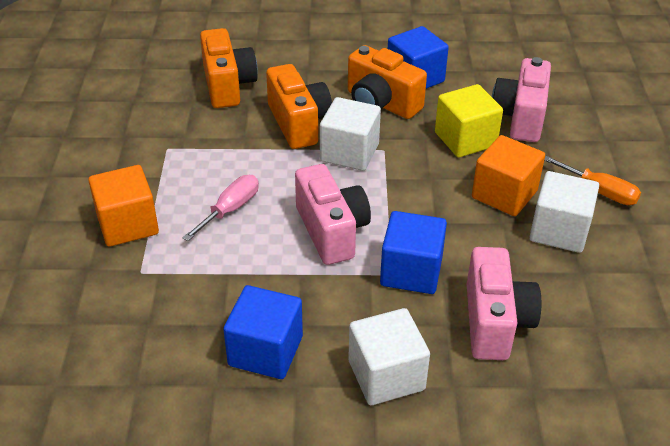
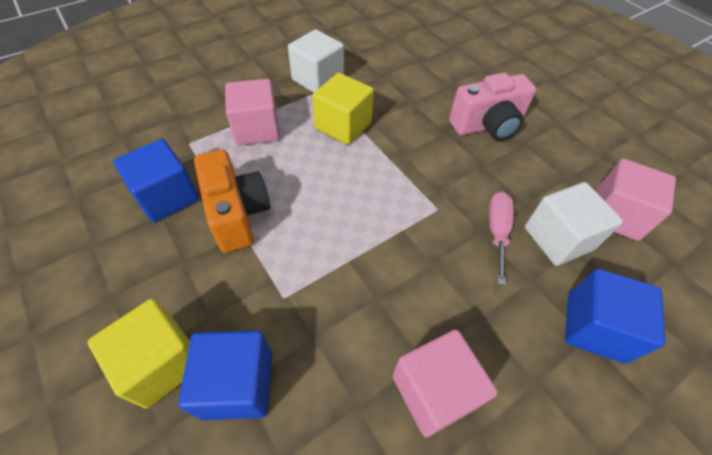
orange camera: 3 -> 1
orange cube: 2 -> 0
orange screwdriver: 1 -> 0
pink camera: 3 -> 1
pink cube: 0 -> 3
white cube: 3 -> 2
yellow cube: 1 -> 2

